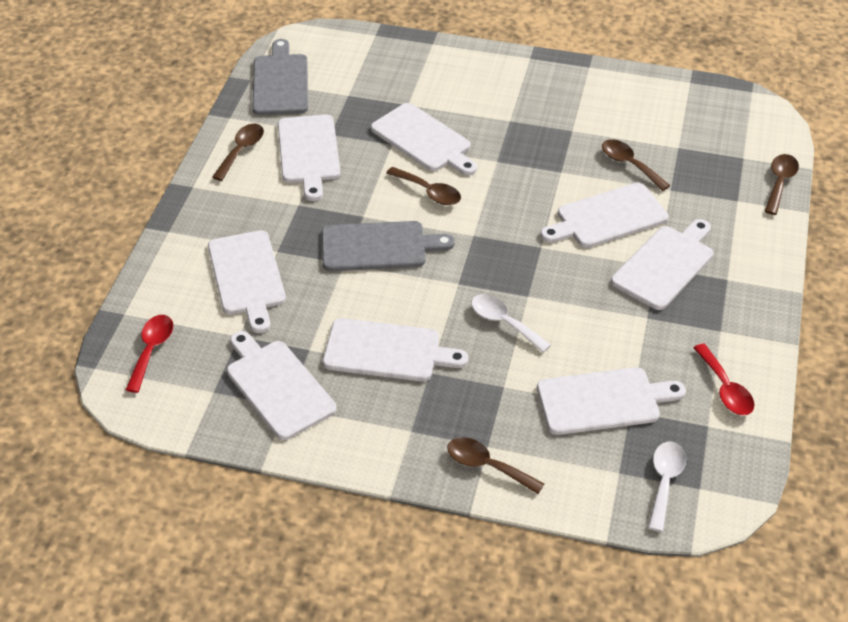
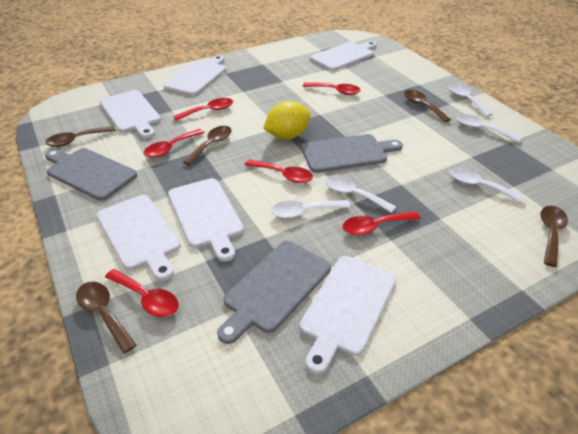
grey cutting board: 2 -> 3
red spoon: 2 -> 6
white cutting board: 8 -> 6
white spoon: 2 -> 5
yellow lemon: 0 -> 1

